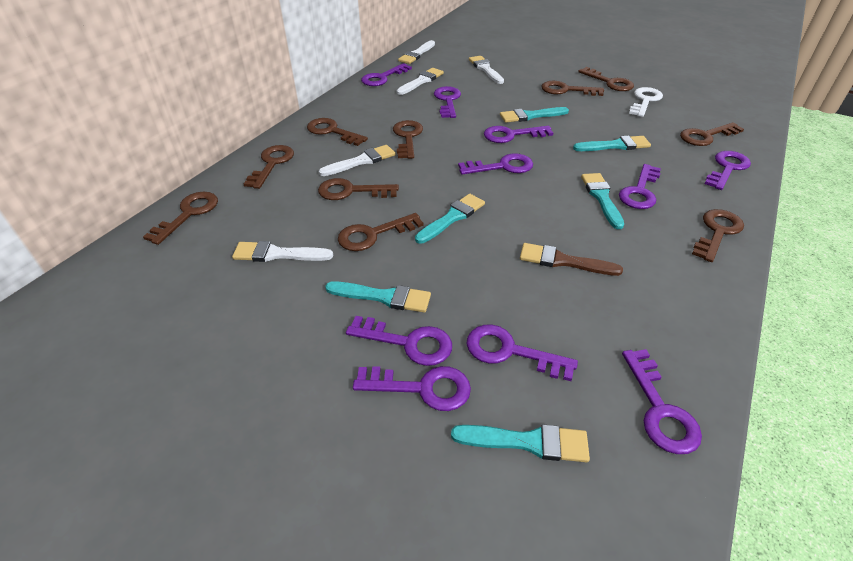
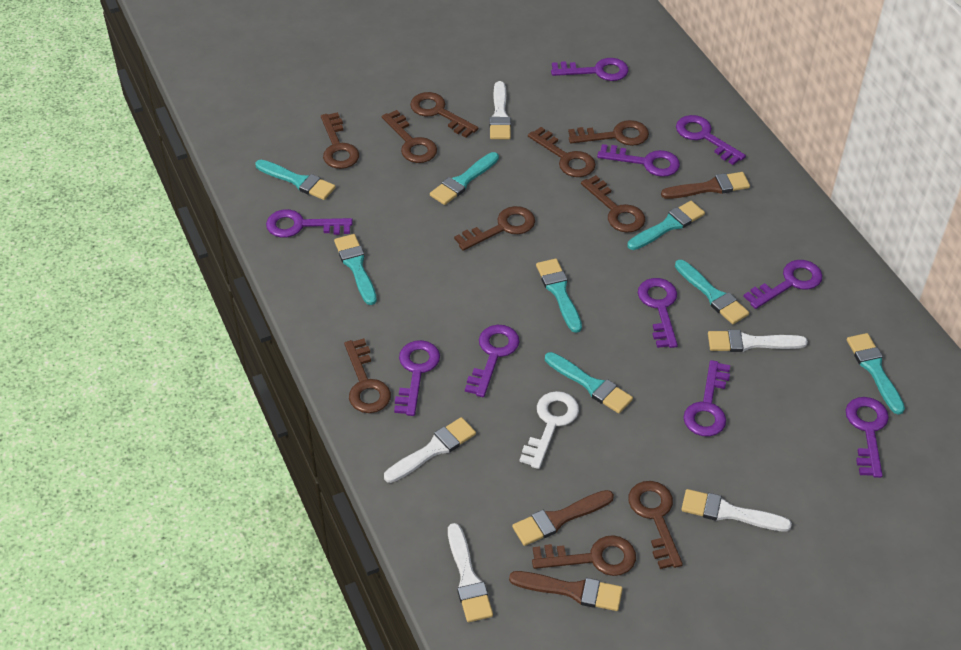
brown brush: 1 -> 3
turquoise brush: 6 -> 8

